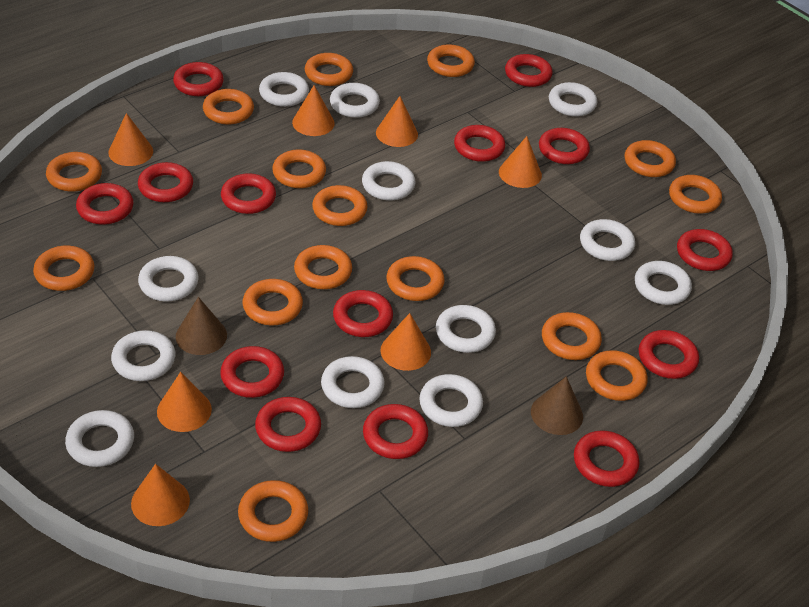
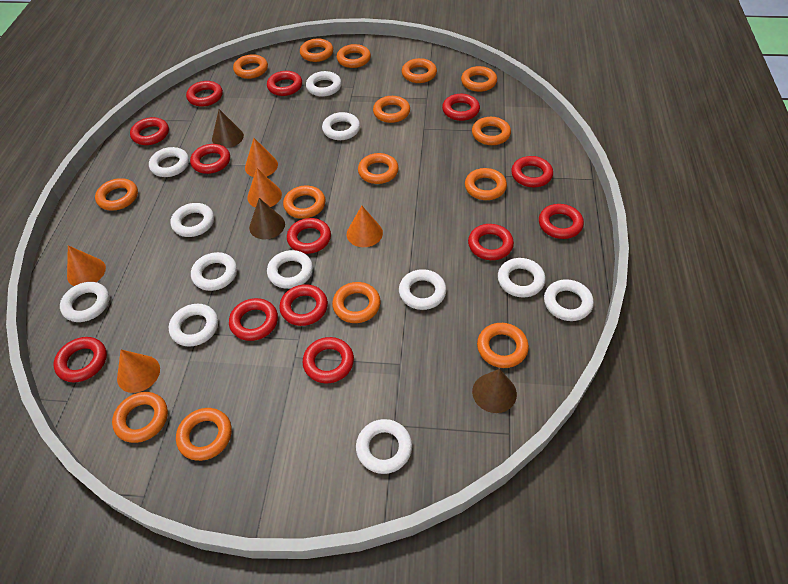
brown cone: 2 -> 3
orange cone: 7 -> 5
red ring: 14 -> 13

